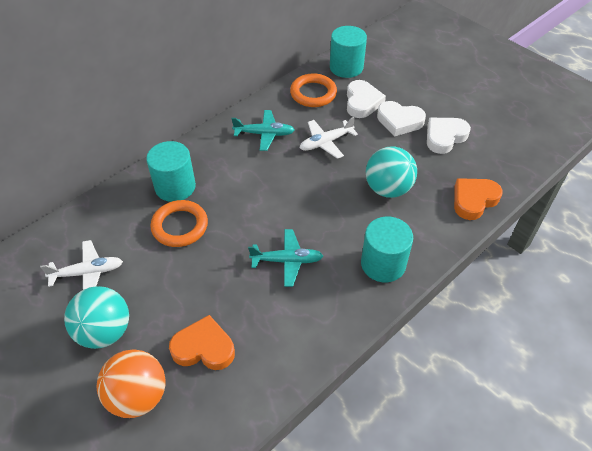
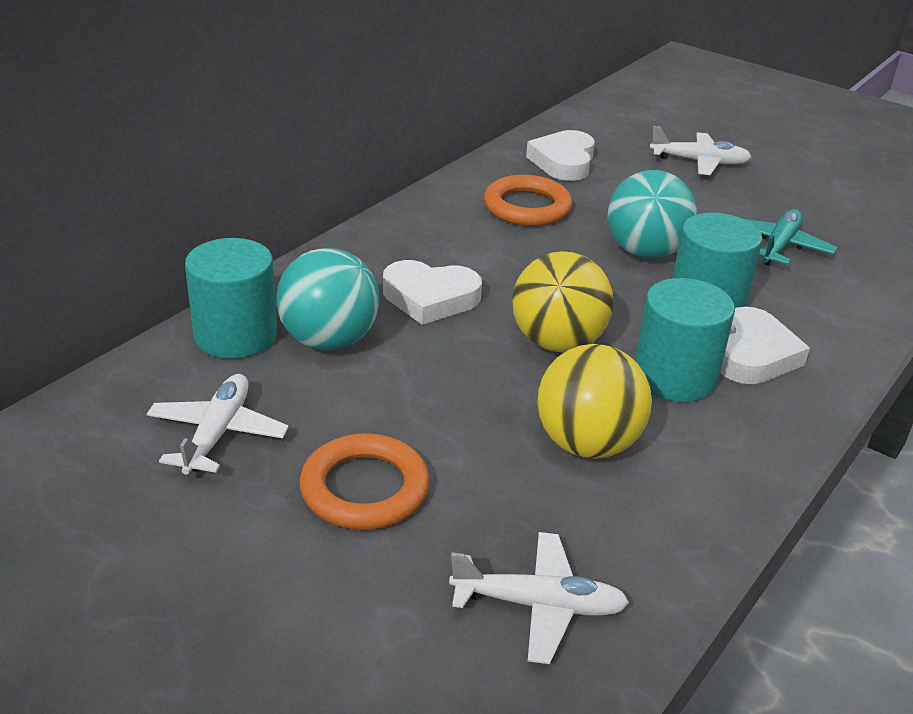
orange ball: 1 -> 0
orange heart: 2 -> 0
turquoise plane: 2 -> 1
white plane: 2 -> 3
yellow ball: 0 -> 2

